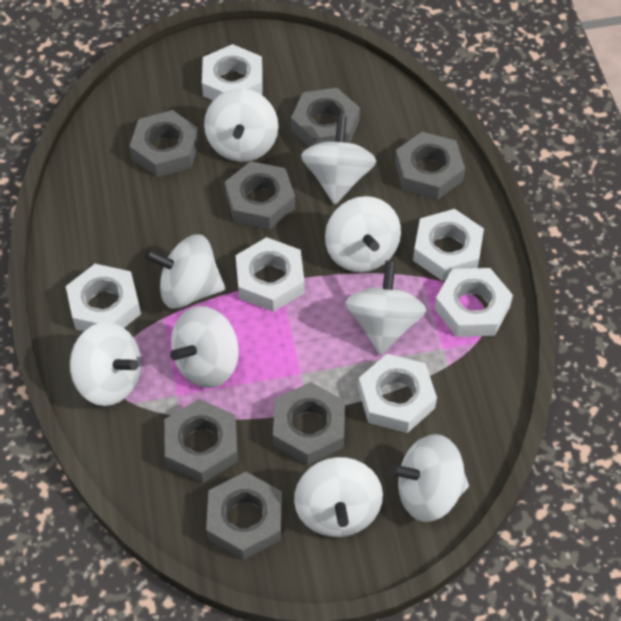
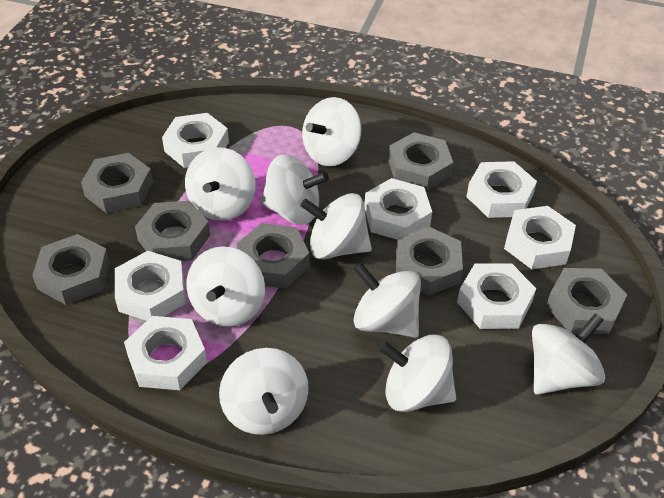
white nut: 6 -> 7

